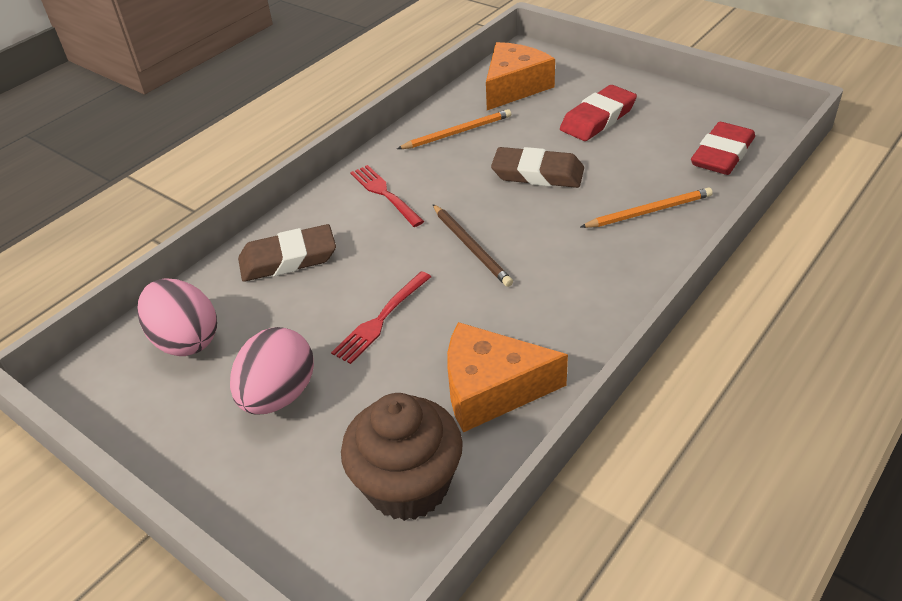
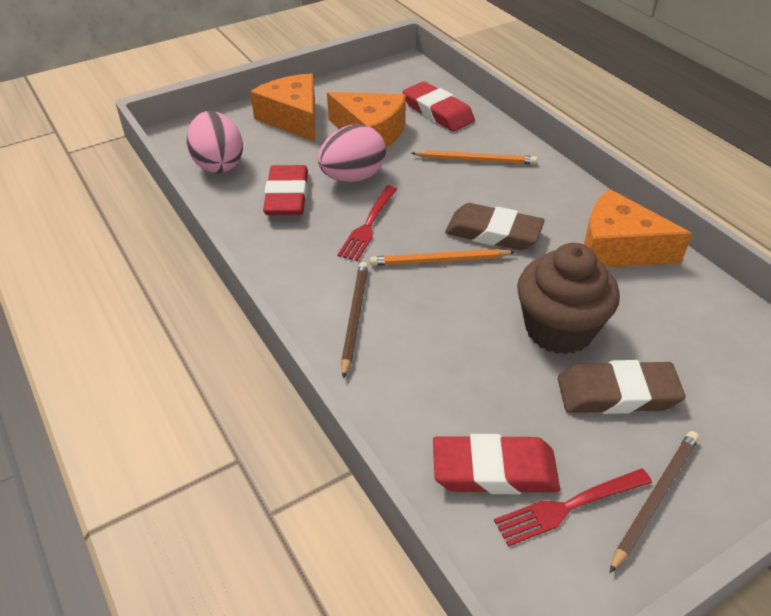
brown pencil: 1 -> 2
orange cheese: 2 -> 3
red eraser: 2 -> 3

